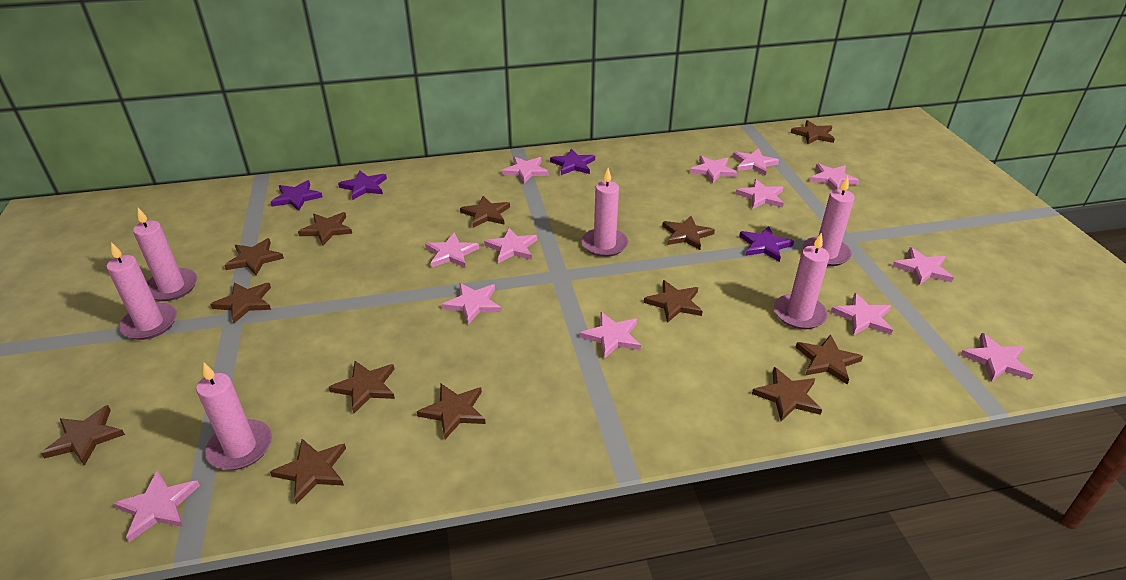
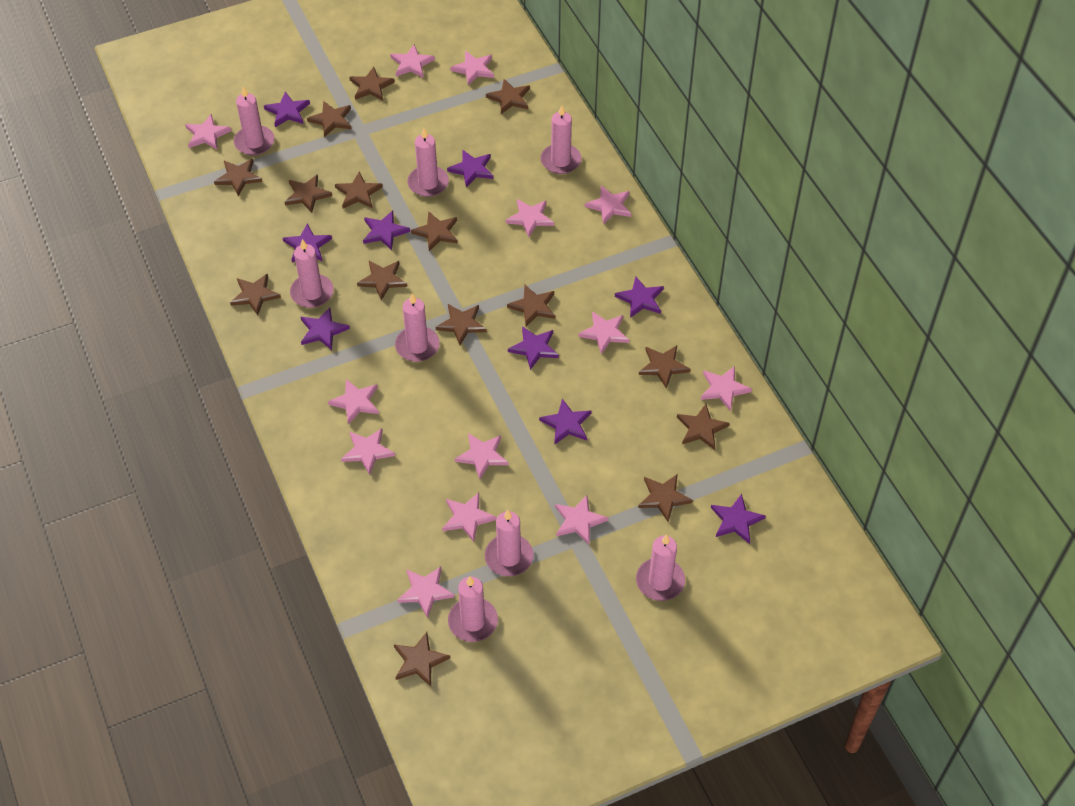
brown star: 13 -> 15
pink candle: 6 -> 8
purple star: 4 -> 9

